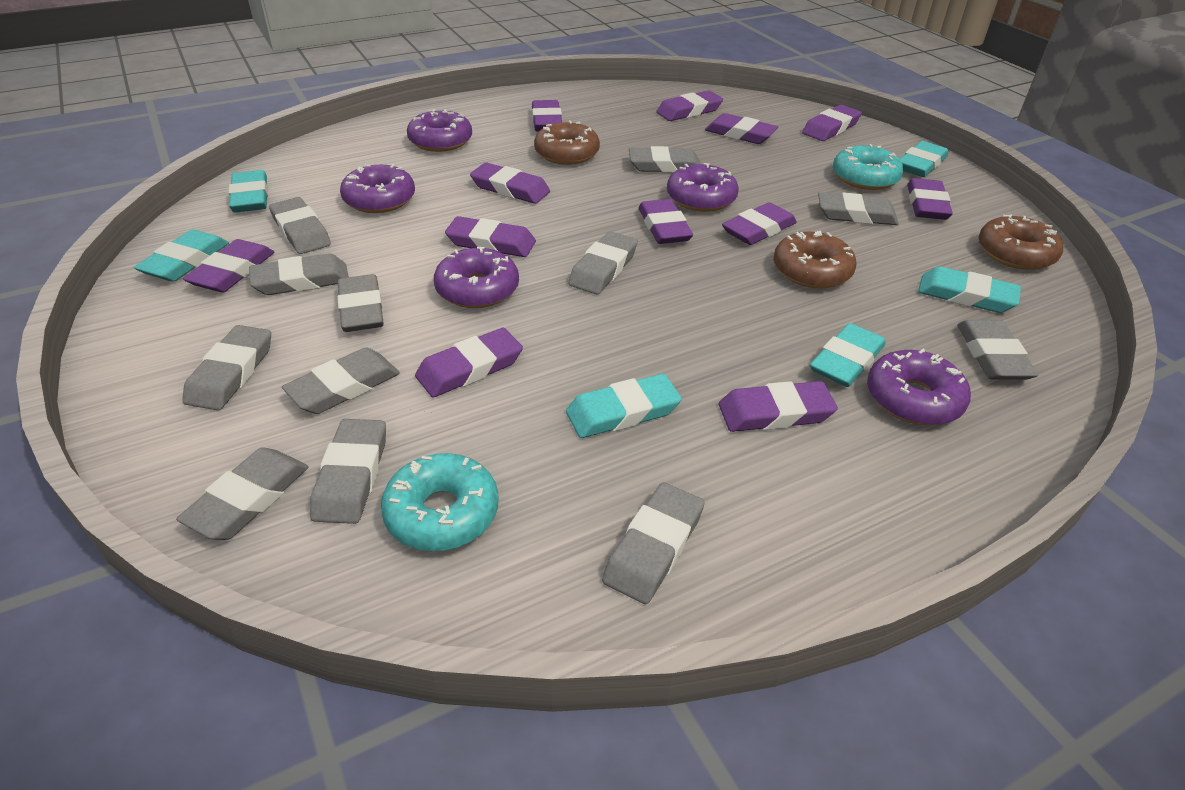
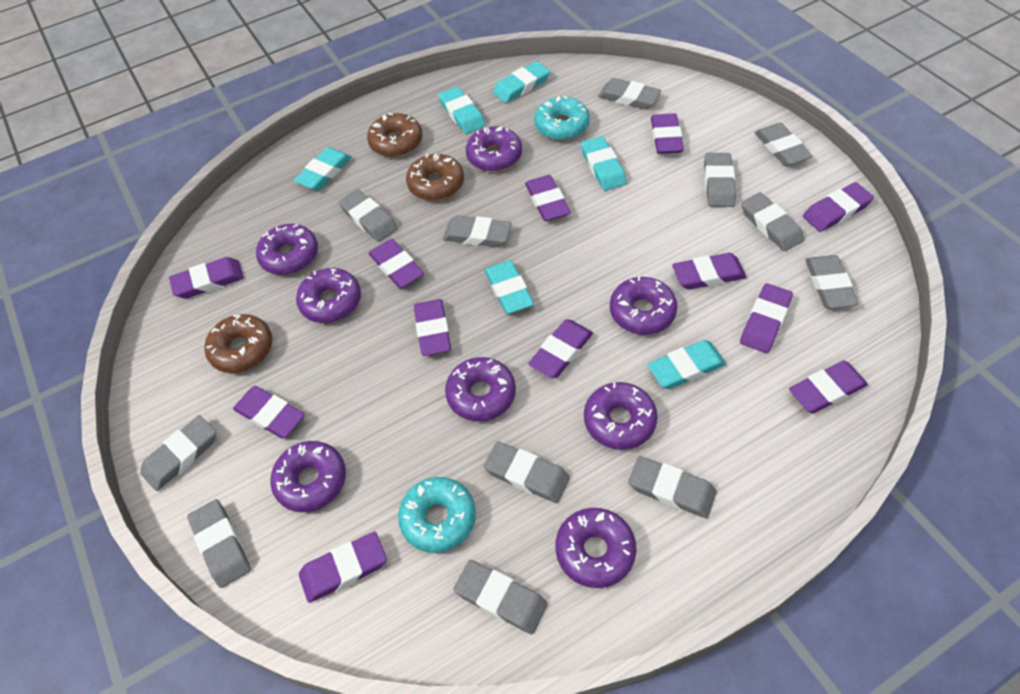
purple donut: 5 -> 8

